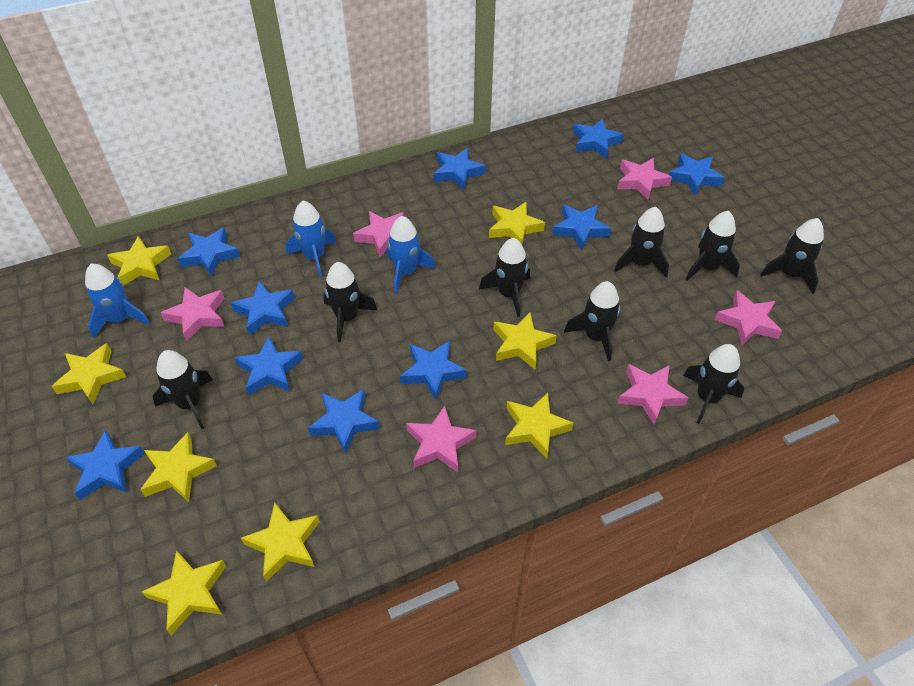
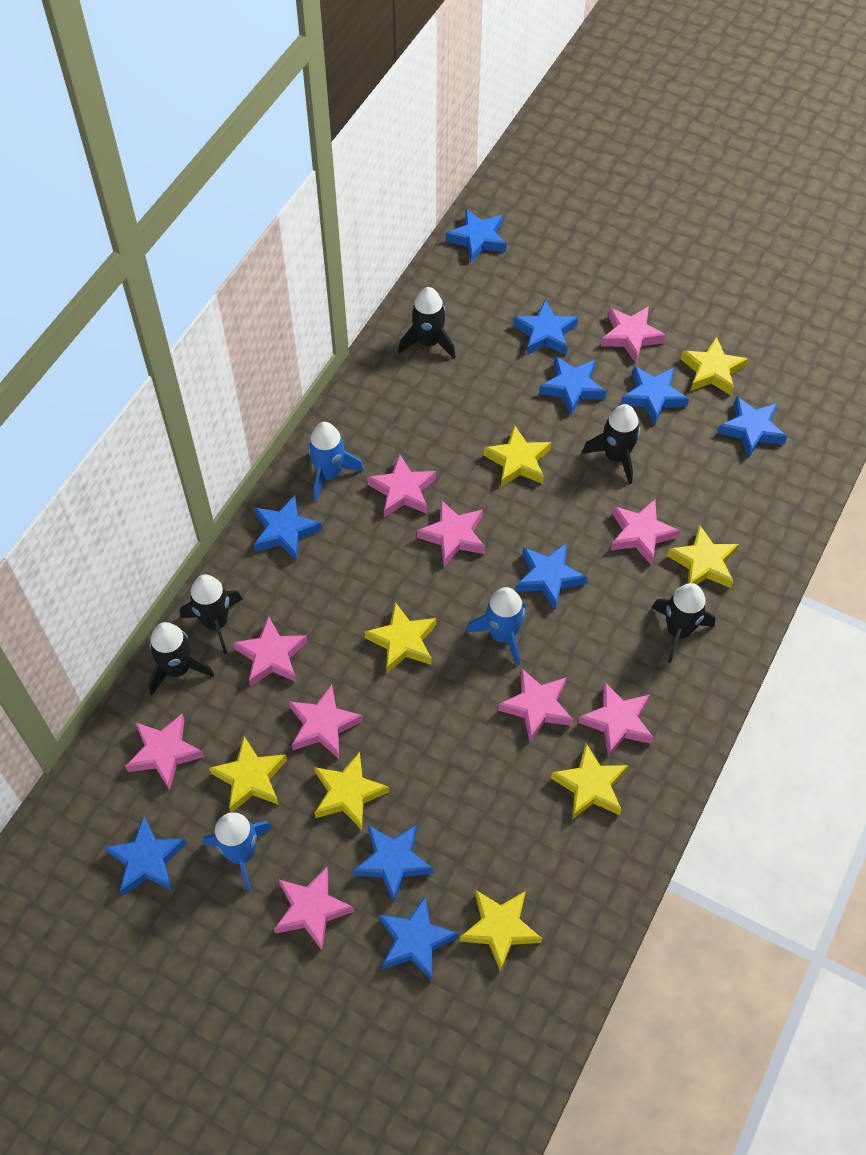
black rocket: 8 -> 5
pink star: 6 -> 10

